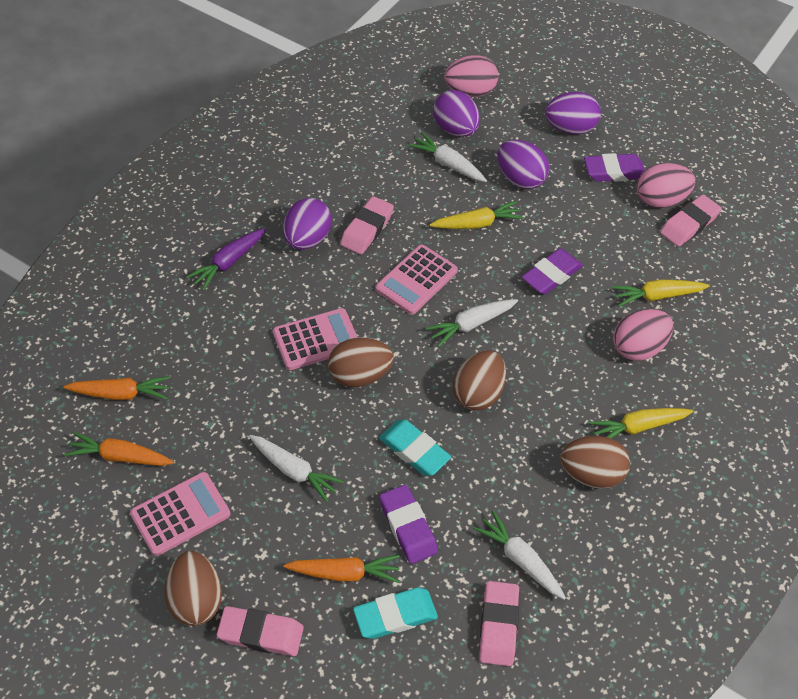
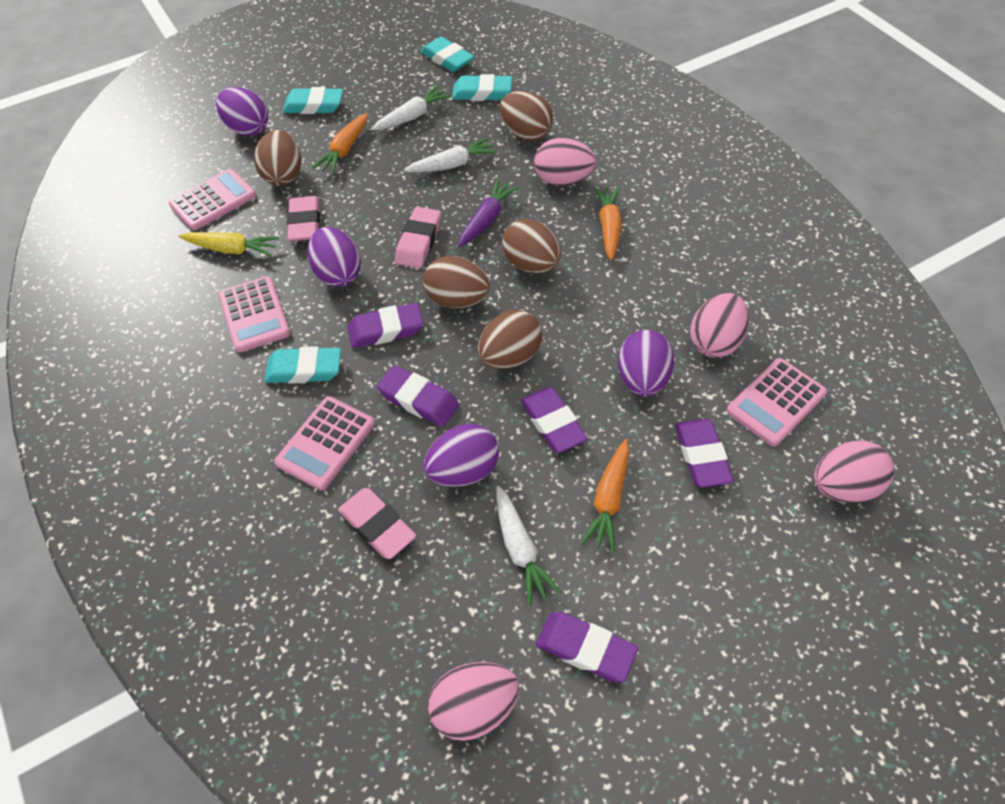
brown egg: 4 -> 5
pink calculator: 3 -> 4
pink egg: 3 -> 4
pink eraser: 4 -> 3
purple eraser: 3 -> 5
turquoise eraser: 2 -> 4
white carrot: 4 -> 3
yellow carrot: 3 -> 1

